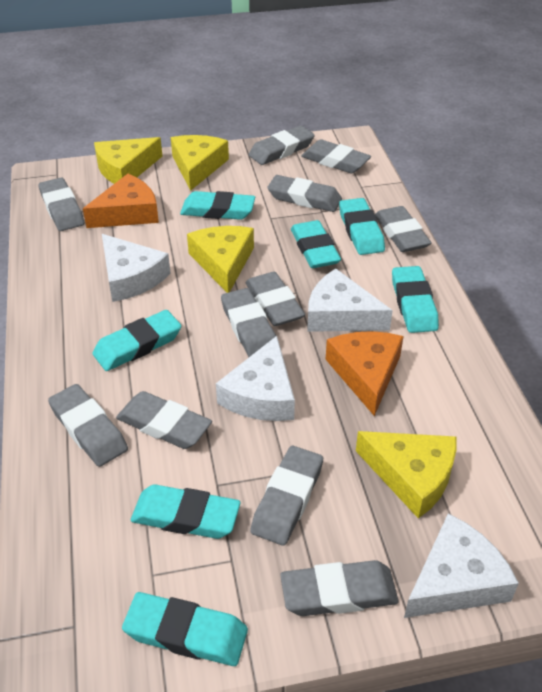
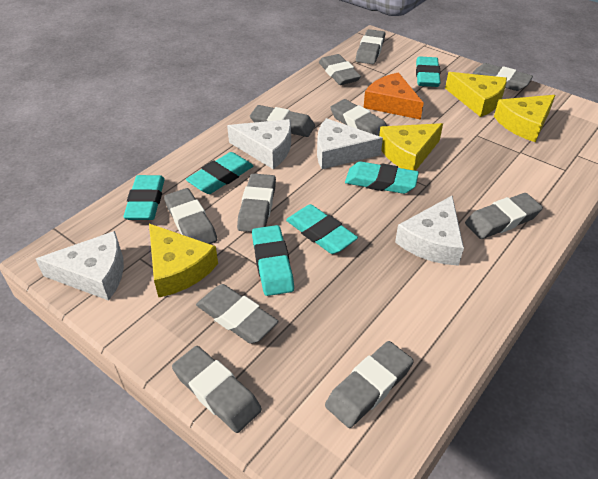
orange cheese: 2 -> 1
turquoise eraser: 7 -> 6

